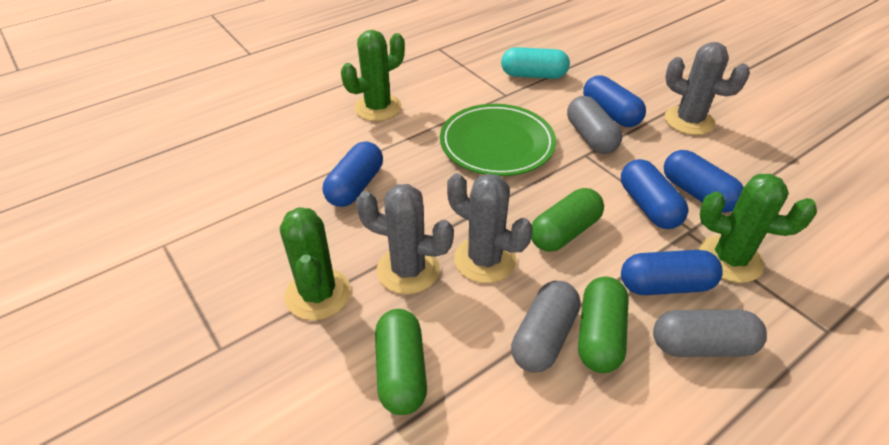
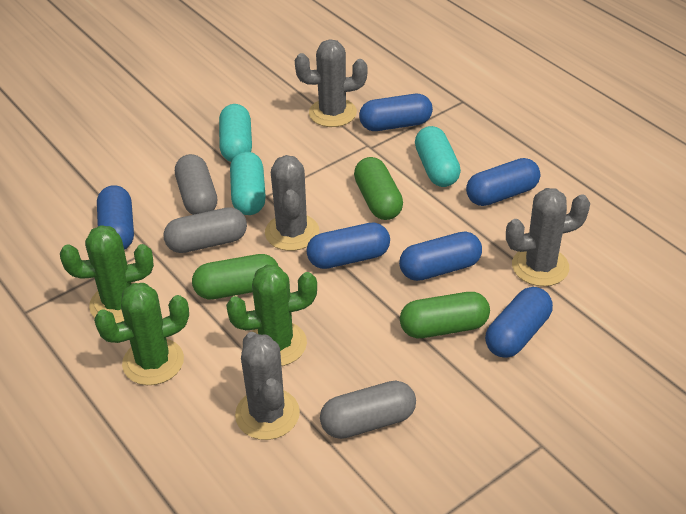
blue capsule: 5 -> 6
green plate: 1 -> 0
grey cactus: 3 -> 4
turquoise capsule: 1 -> 3

